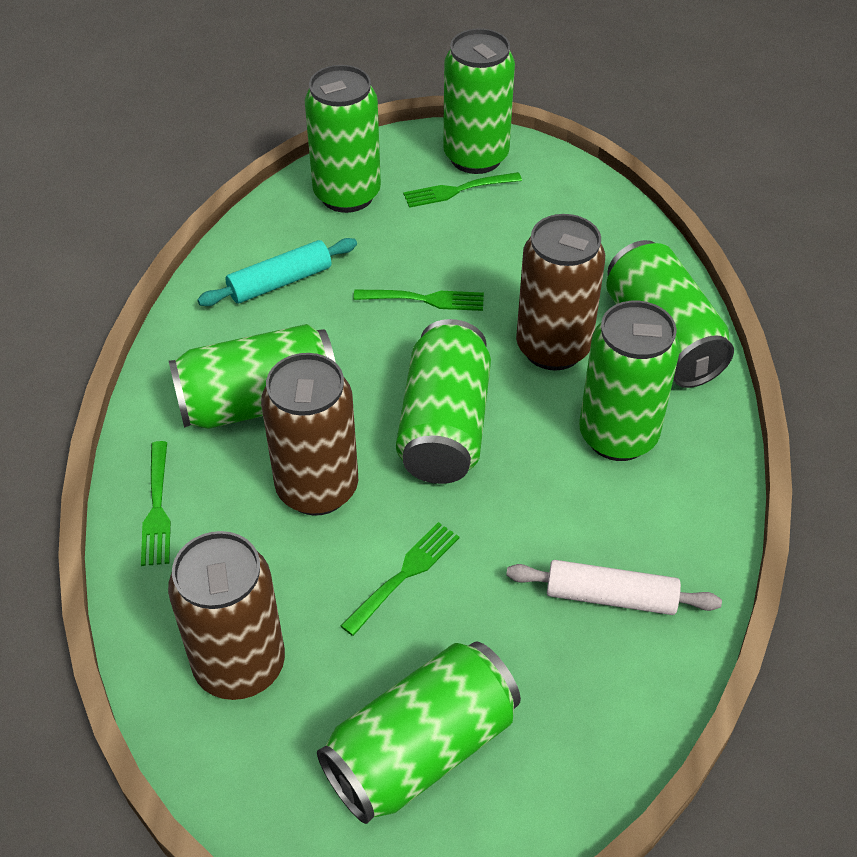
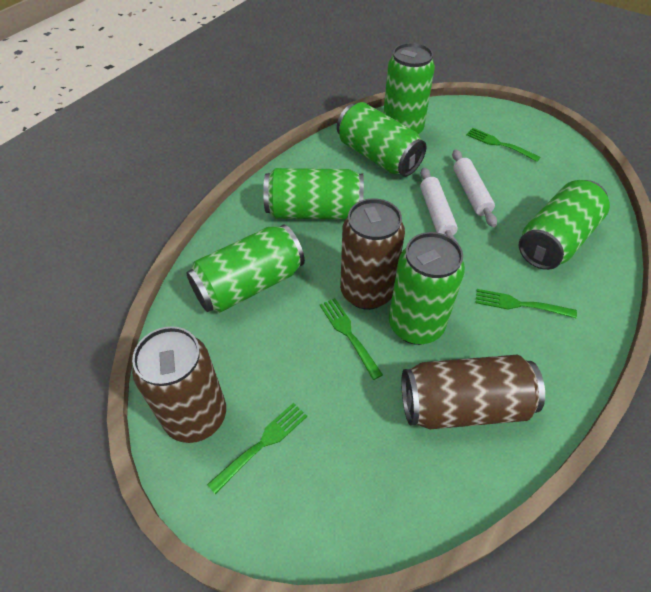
green can: 7 -> 6
turquoise rolling pin: 1 -> 0
white rolling pin: 1 -> 2

